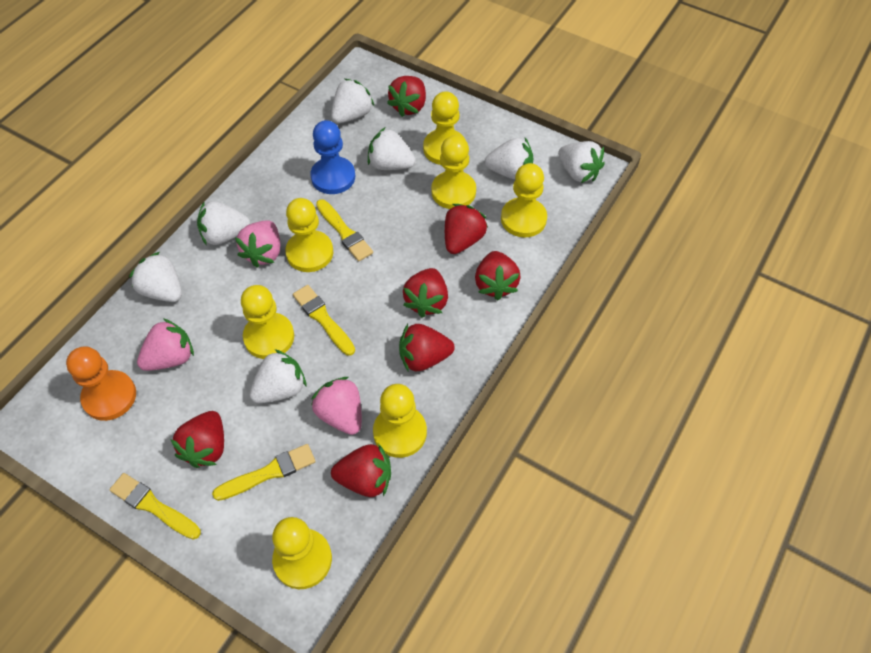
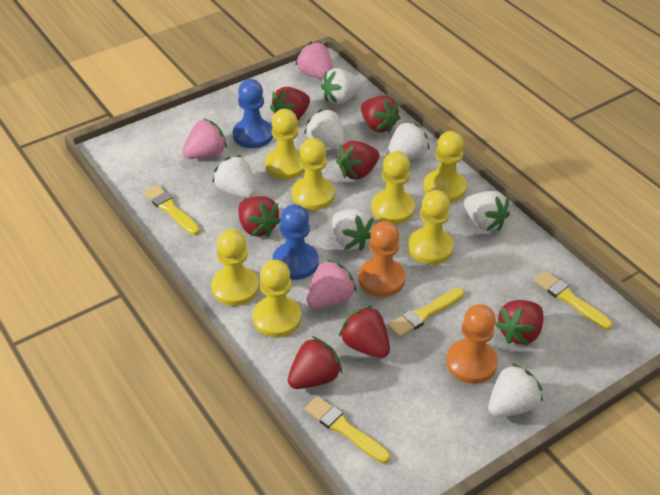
blue pawn: 1 -> 2
orange pawn: 1 -> 2

